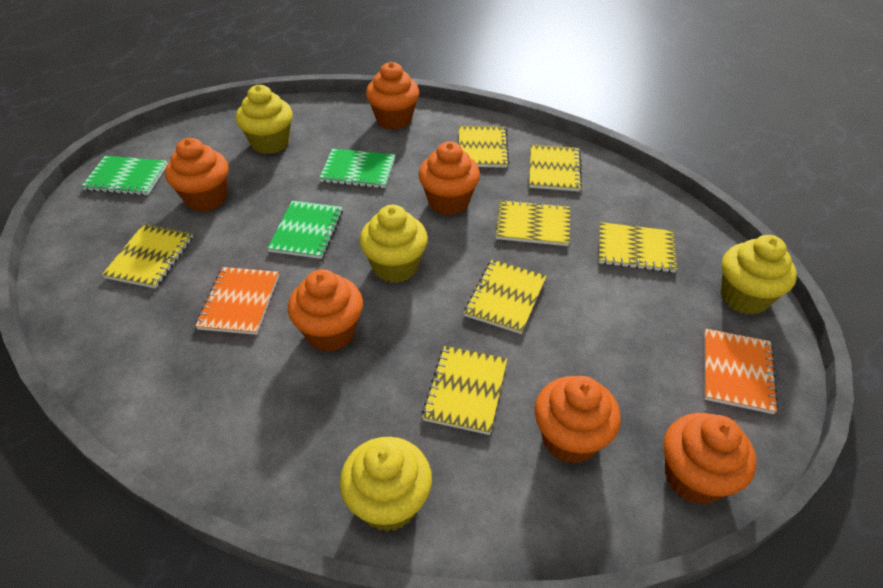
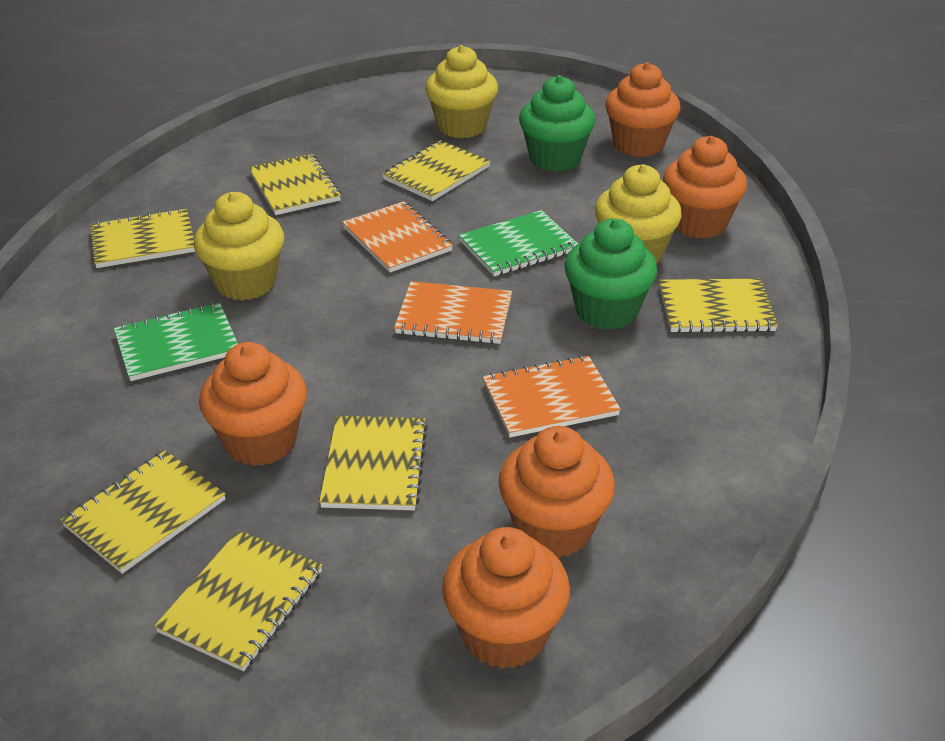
green cupcake: 0 -> 2
green notebook: 3 -> 2
orange cupcake: 6 -> 5
orange notebook: 2 -> 3
yellow cupcake: 4 -> 3

